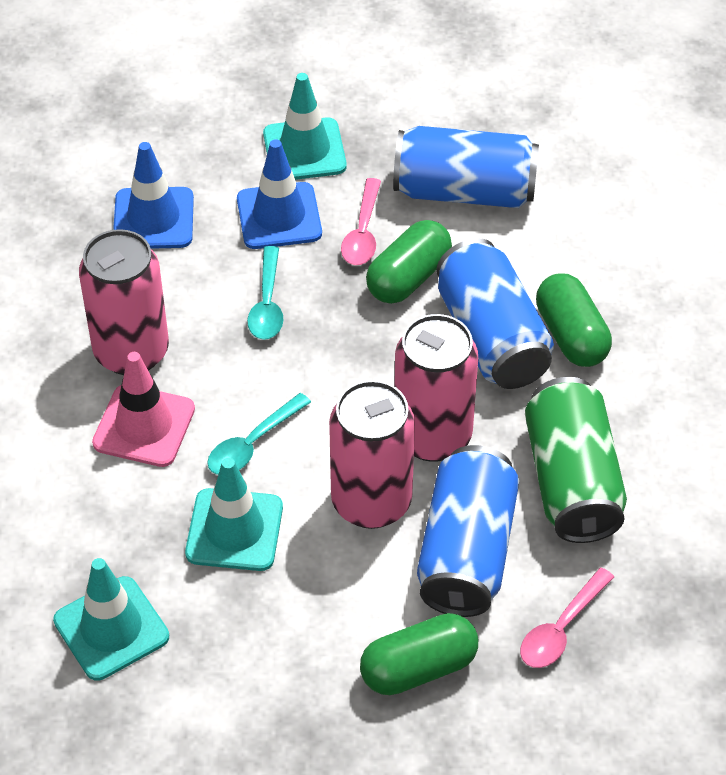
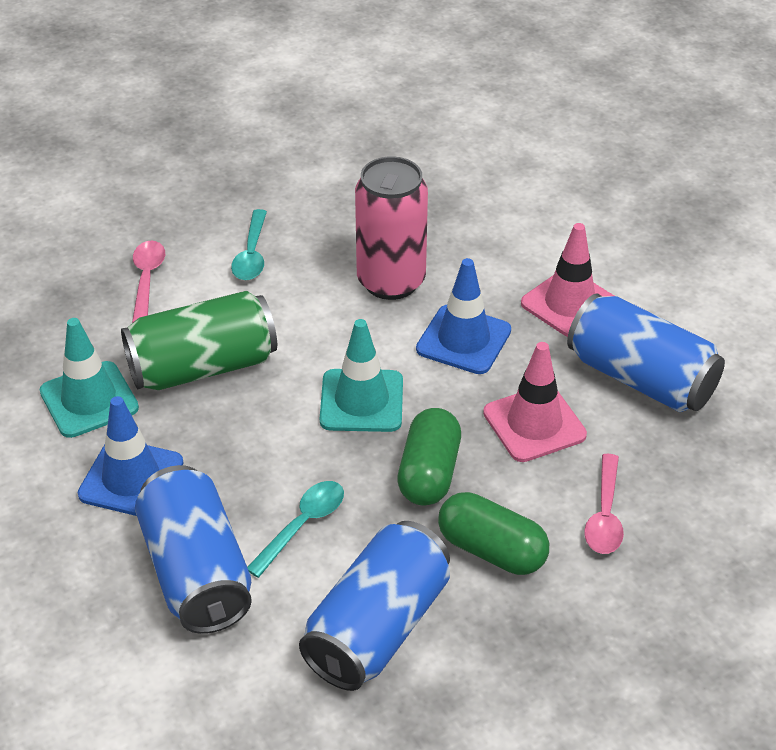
green capsule: 3 -> 2
pink can: 3 -> 1
pink traffic cone: 1 -> 2
turquoise traffic cone: 3 -> 2

